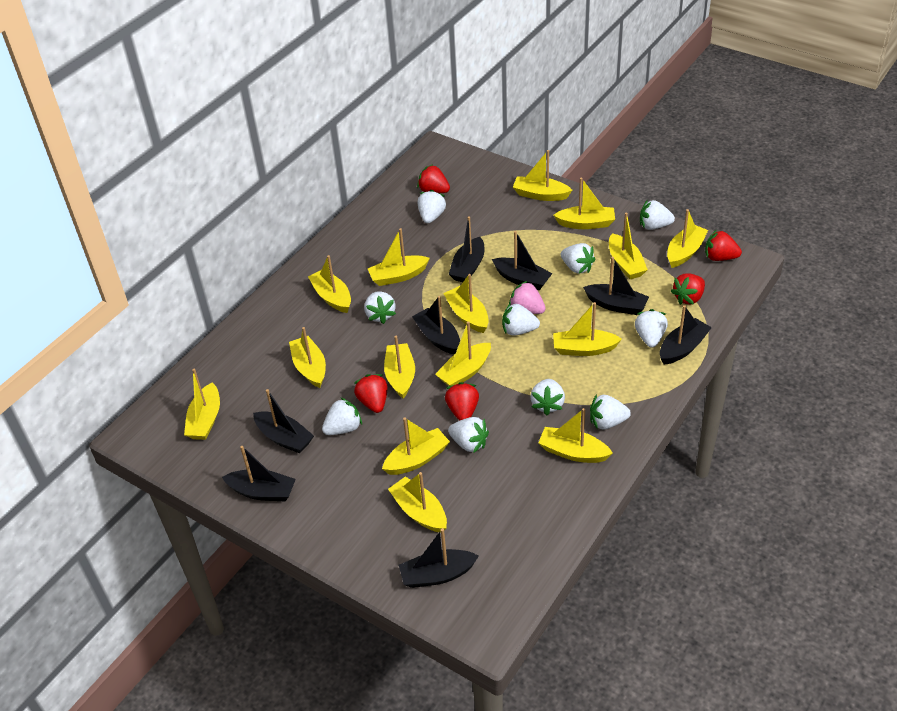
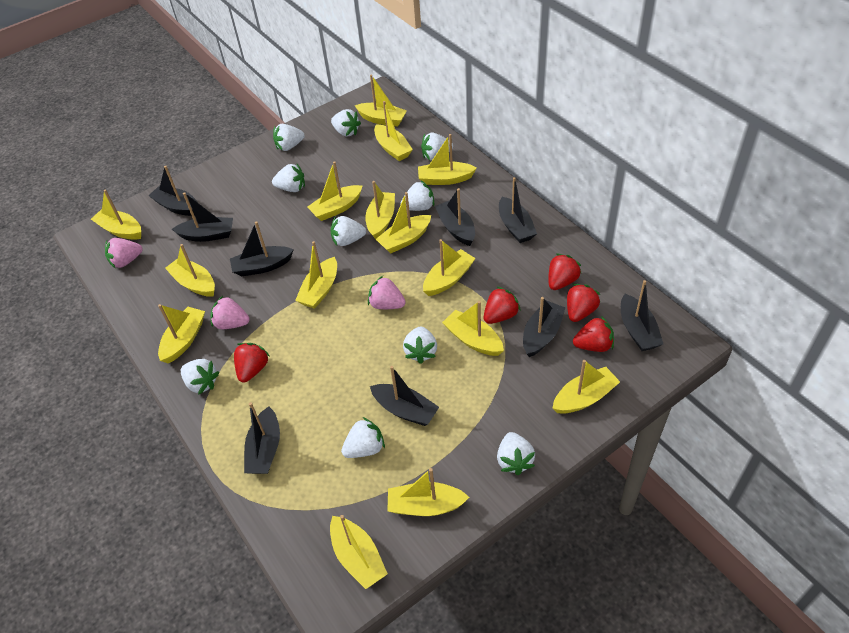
black boat: 8 -> 9
pink strawberry: 1 -> 3

